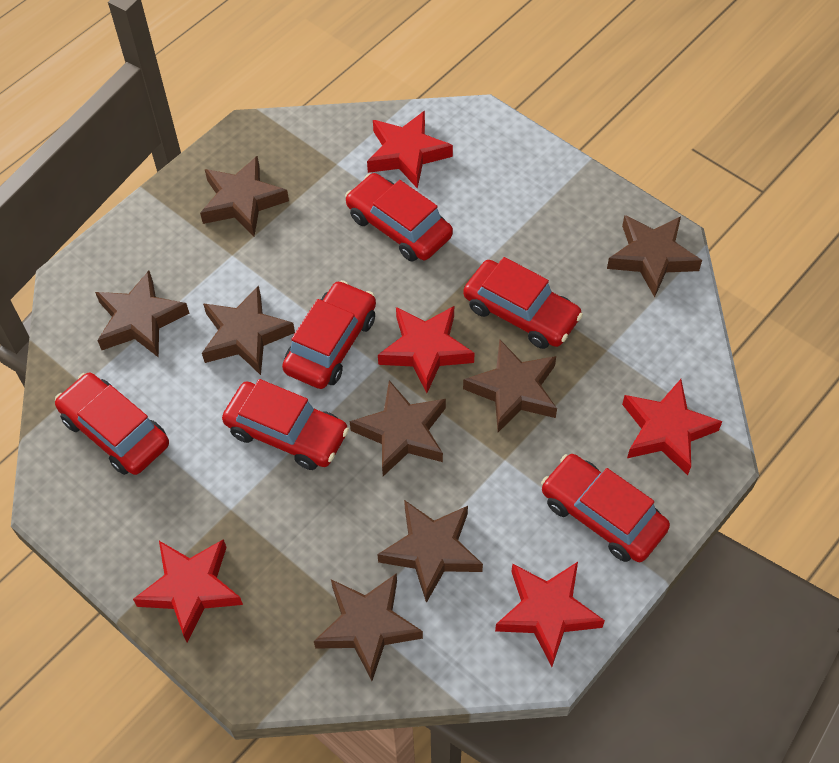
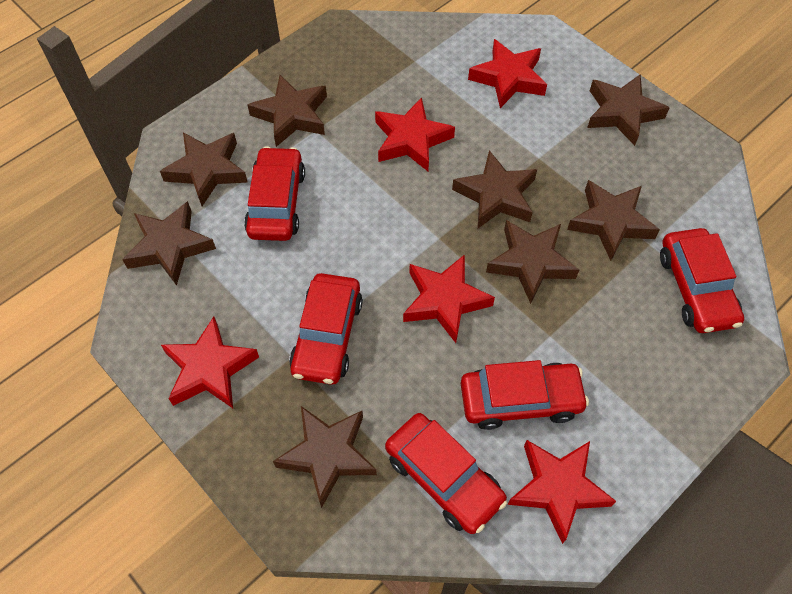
red car: 6 -> 5

